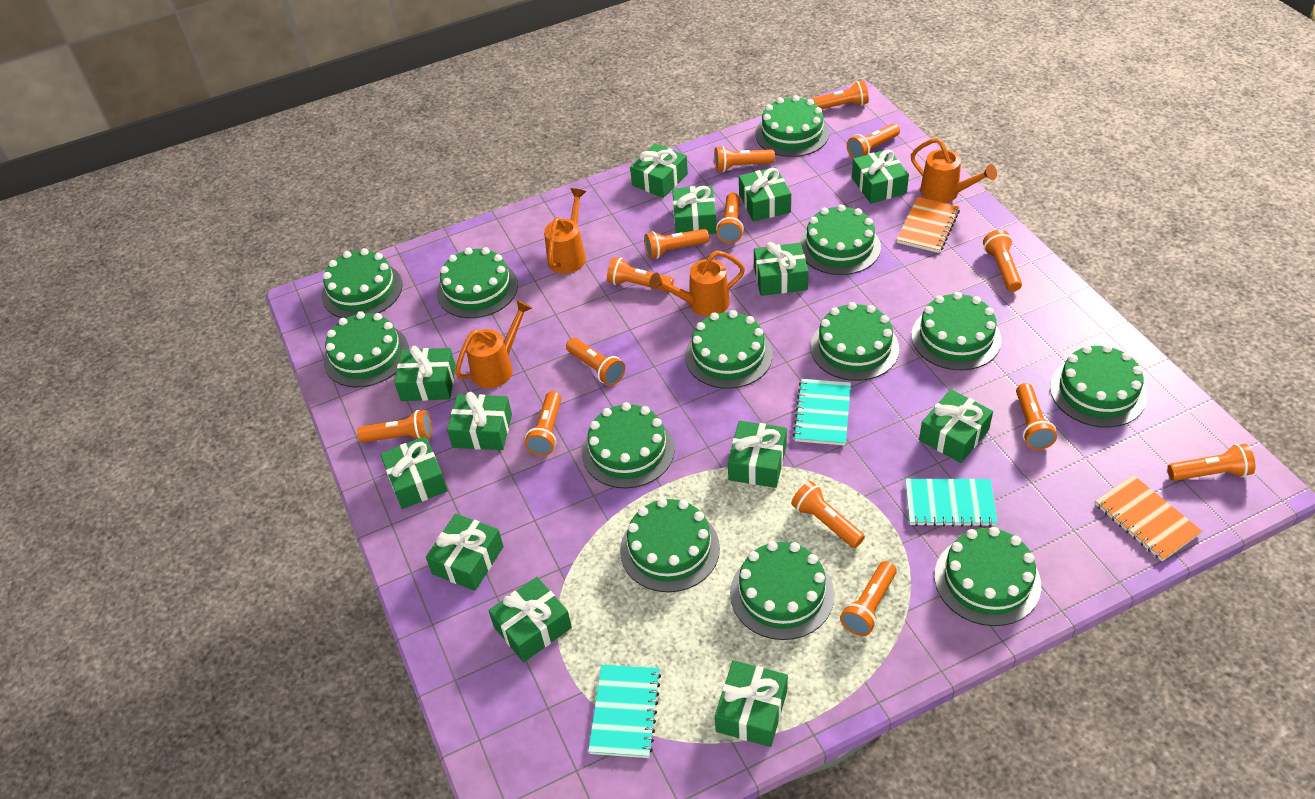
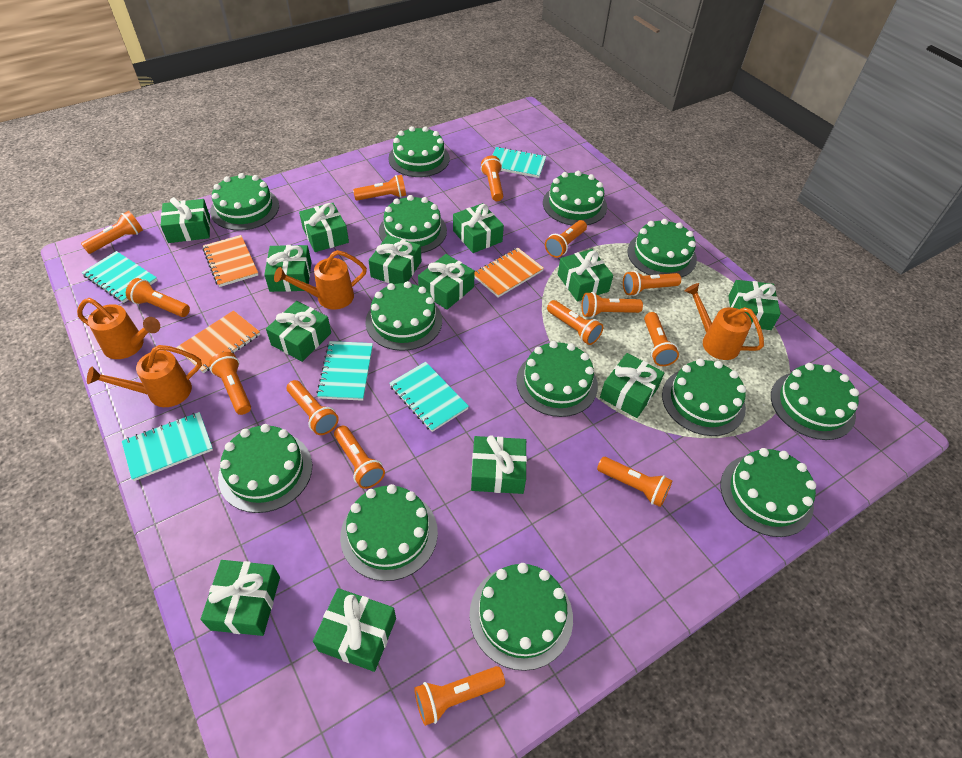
orange notebook: 2 -> 3
turquoise notebook: 3 -> 5

